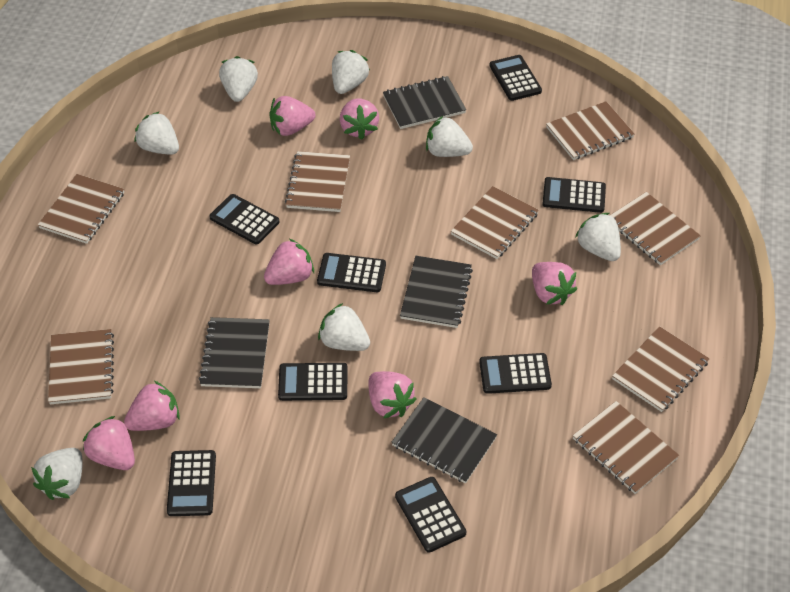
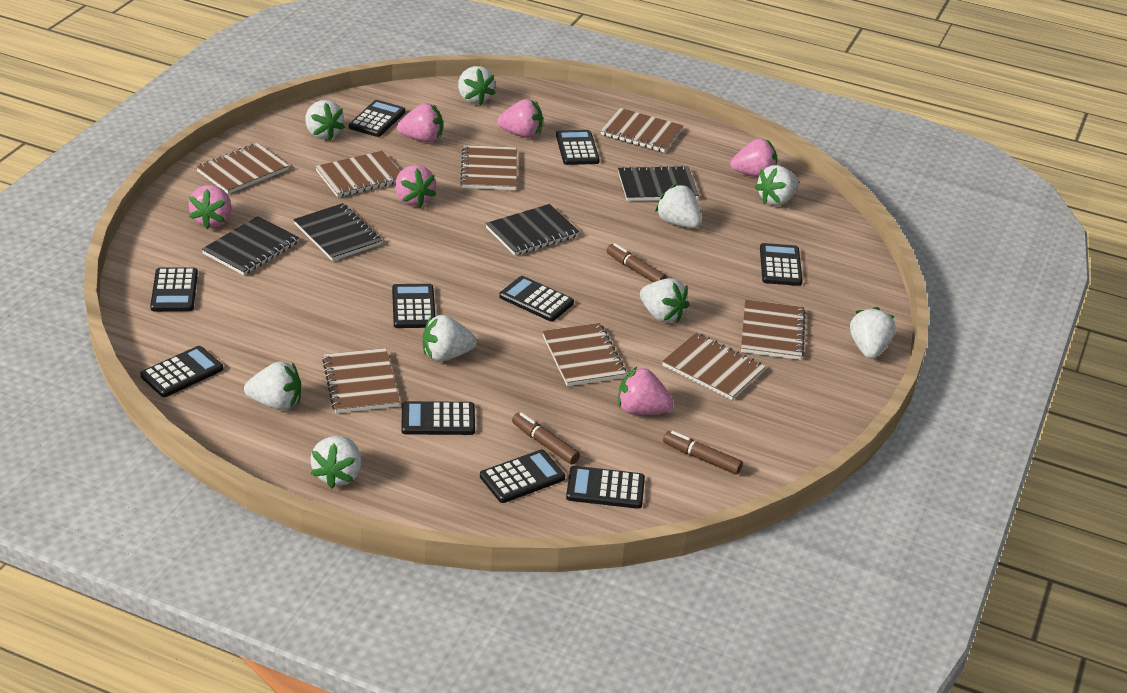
black calculator: 8 -> 10
brown marker: 0 -> 3
pink strawberry: 7 -> 6
white strawberry: 7 -> 9

